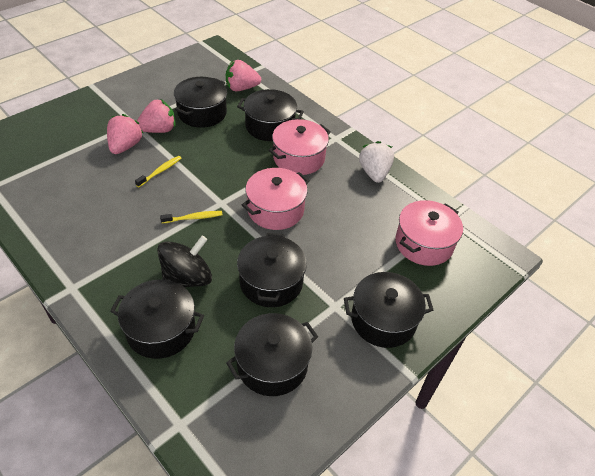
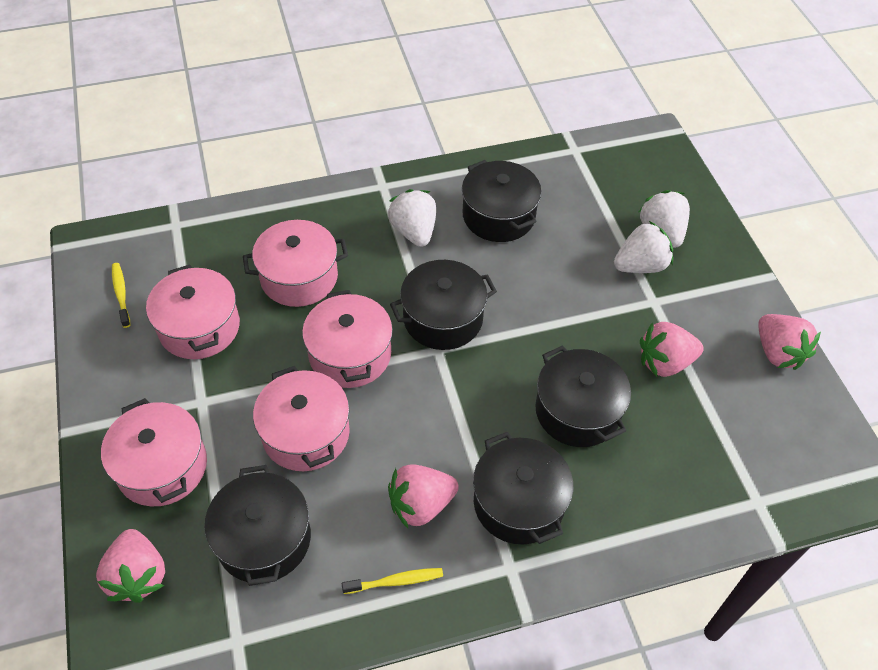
black pot: 6 -> 5
black spinning top: 1 -> 0
pink pot: 3 -> 5
pink strawberry: 3 -> 4
white strawberry: 1 -> 3

